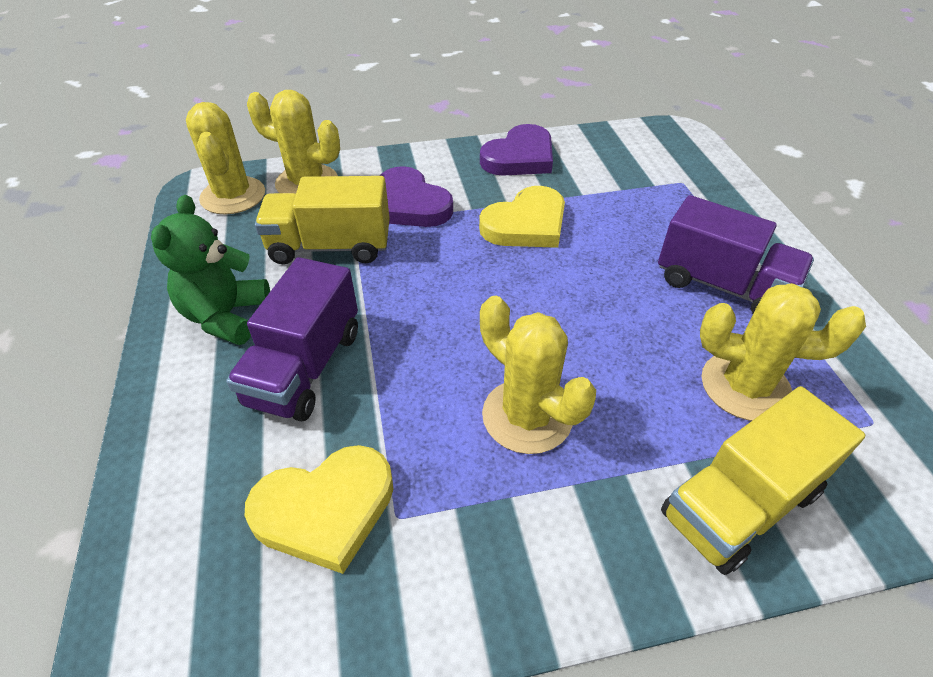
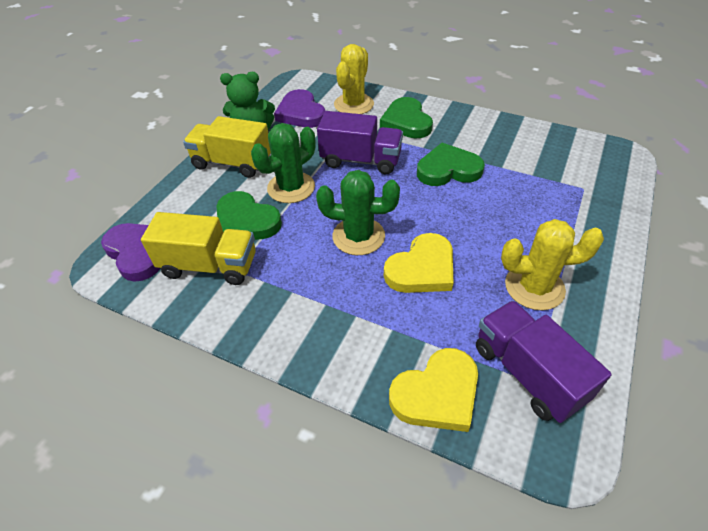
green cactus: 0 -> 2
green heart: 0 -> 3
yellow cactus: 4 -> 2

